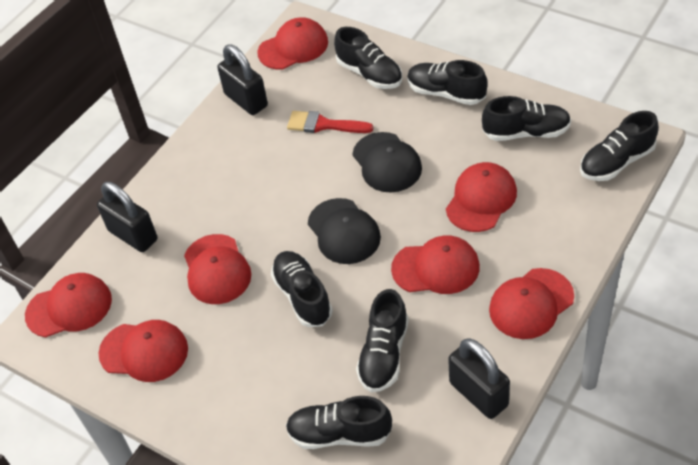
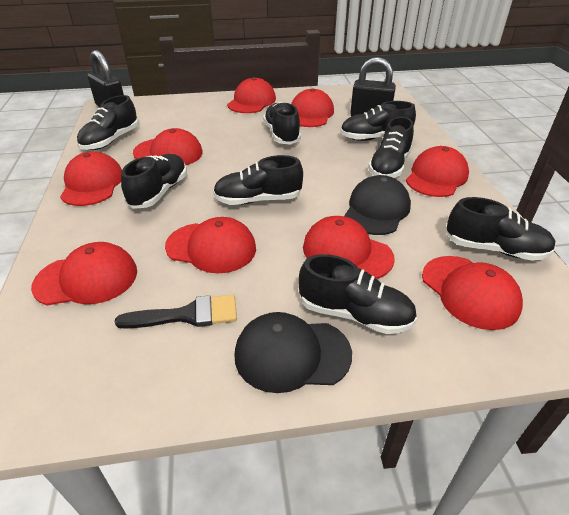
black brush: 0 -> 1
black padlock: 3 -> 2
black shoe: 7 -> 8
red brush: 1 -> 0
red cap: 7 -> 9

